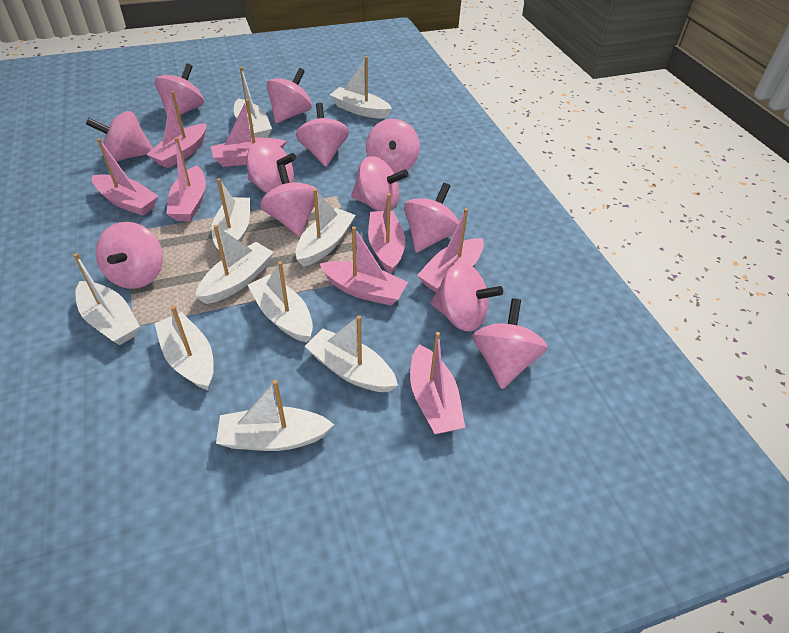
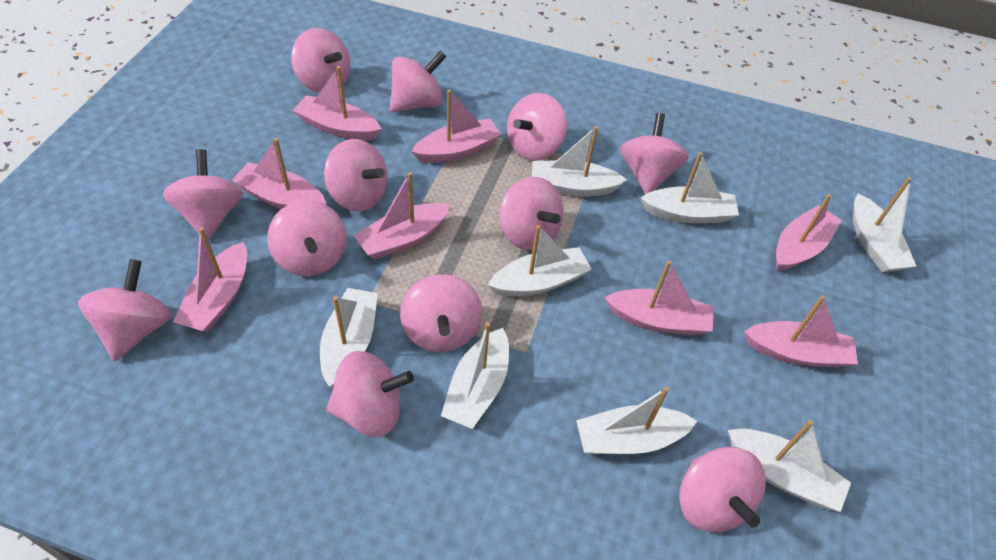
white boat: 10 -> 8

